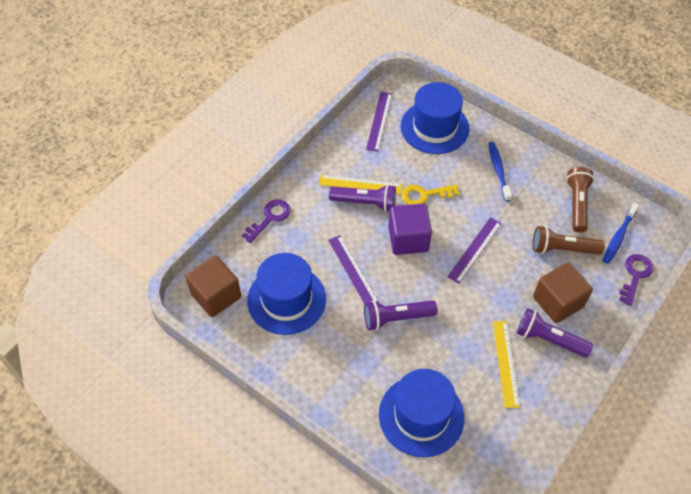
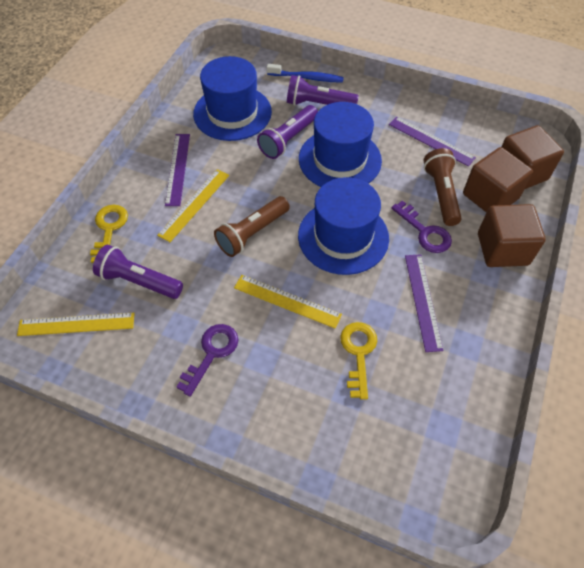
blue toothbrush: 2 -> 1
brown cube: 2 -> 3
purple cube: 1 -> 0
yellow key: 1 -> 2
yellow ruler: 2 -> 3

